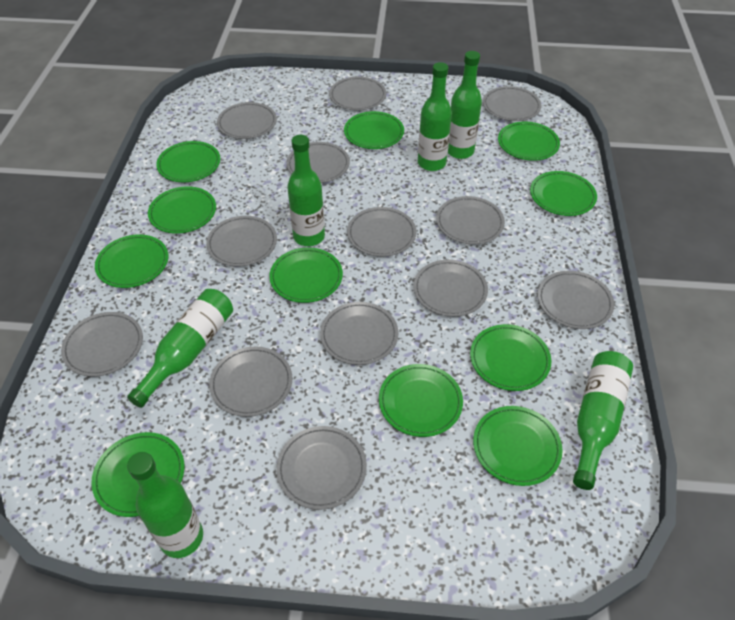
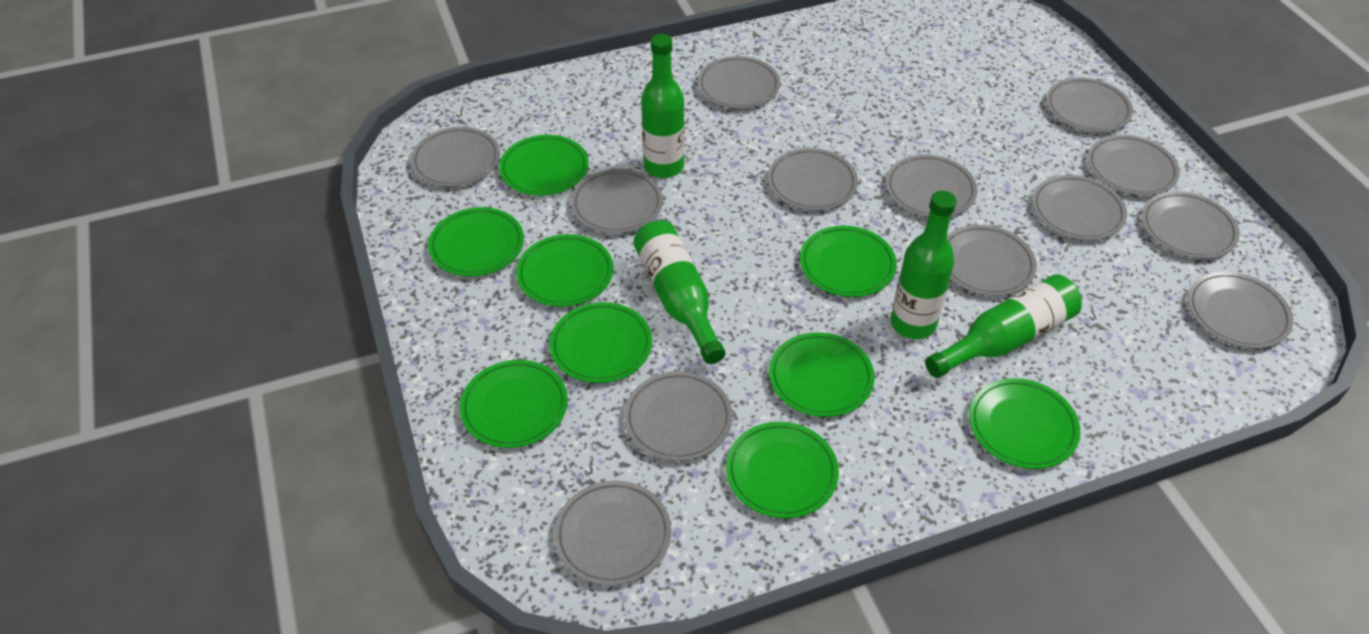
green bottle: 6 -> 4
green plate: 11 -> 9

